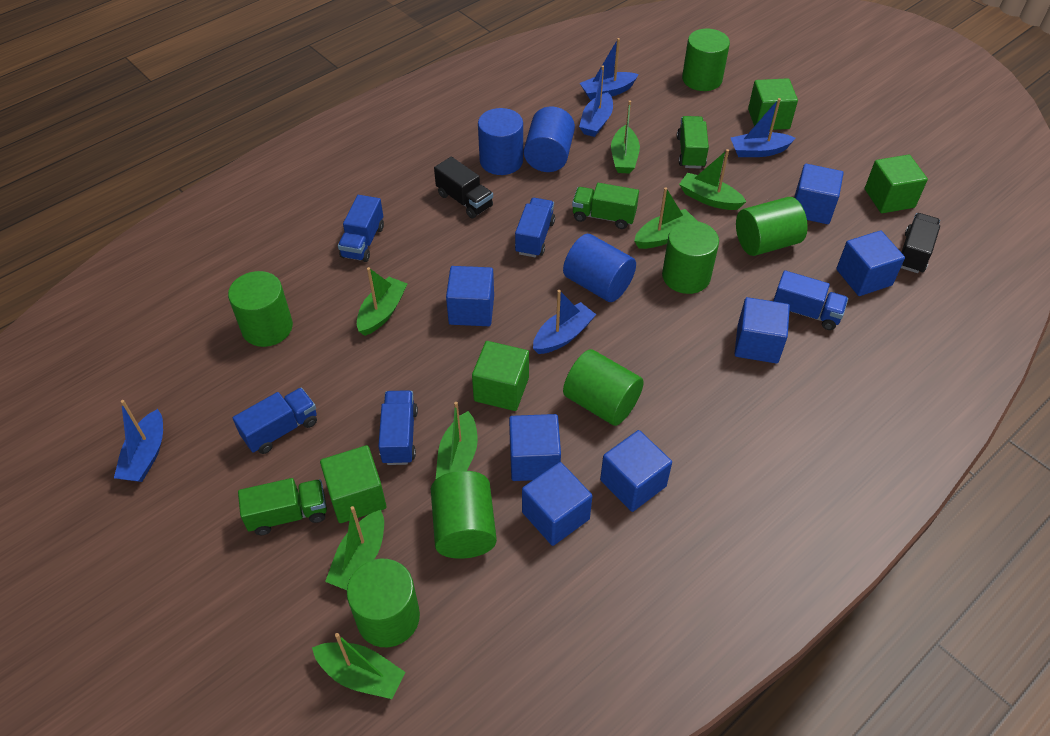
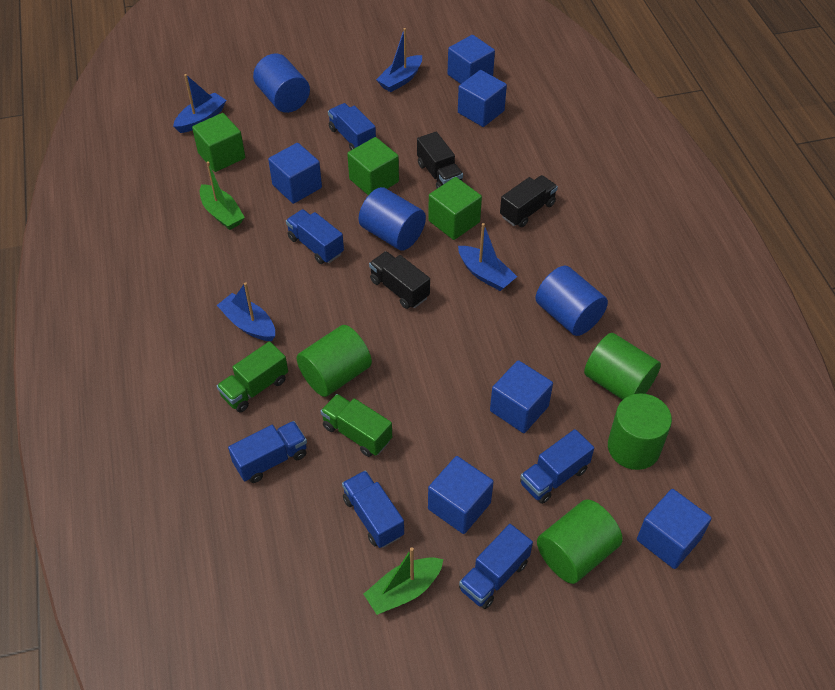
black truck: 2 -> 3
blue boat: 5 -> 4
blue cube: 7 -> 6
blue truck: 5 -> 6
green boat: 7 -> 2
green cube: 4 -> 3
green cylinder: 7 -> 4
green truck: 3 -> 2

